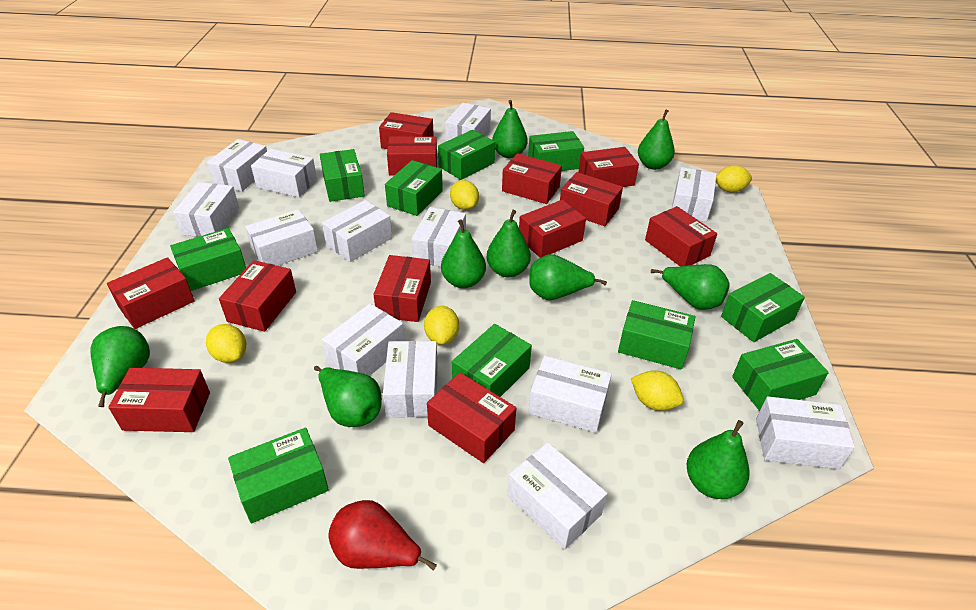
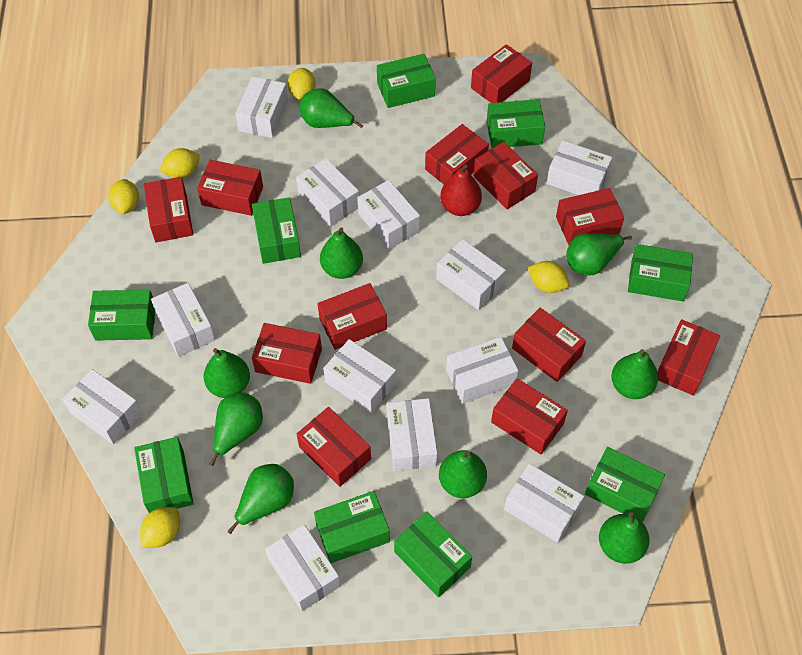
green box: 10 -> 9
white box: 13 -> 12

